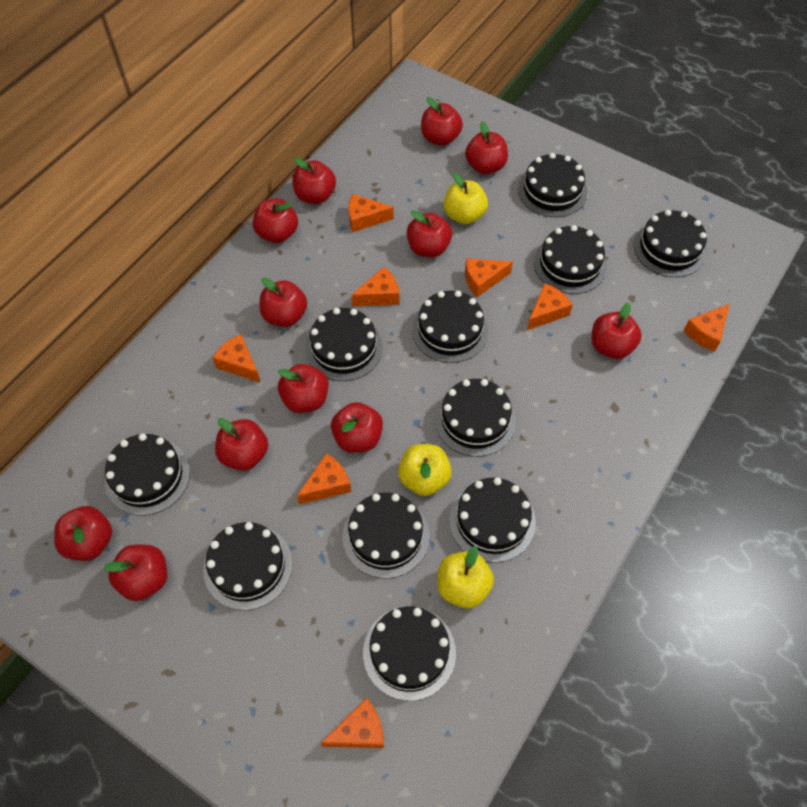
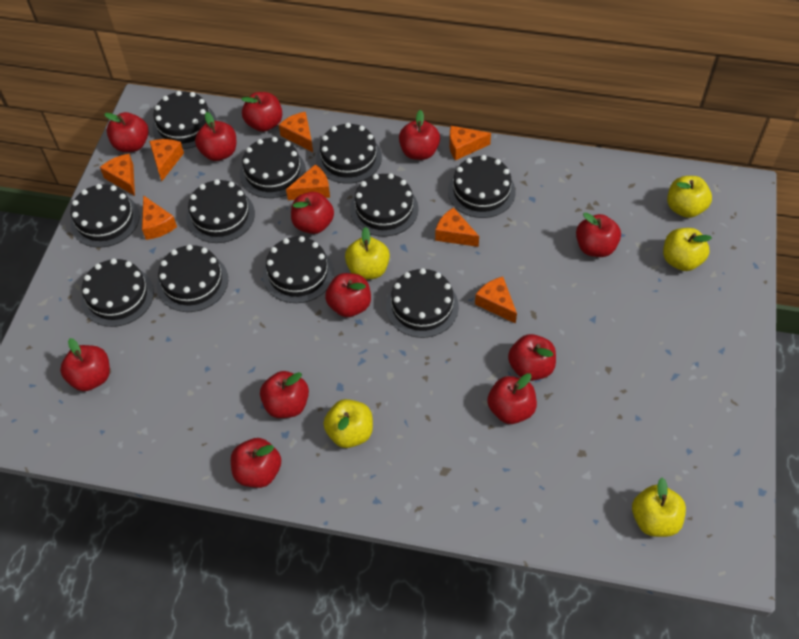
yellow apple: 3 -> 5

